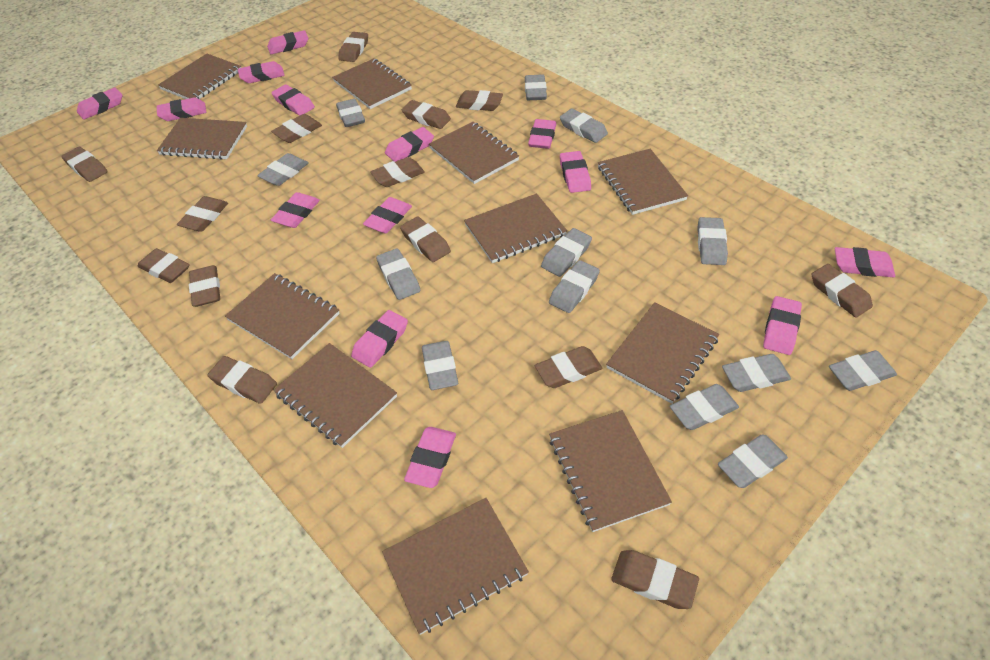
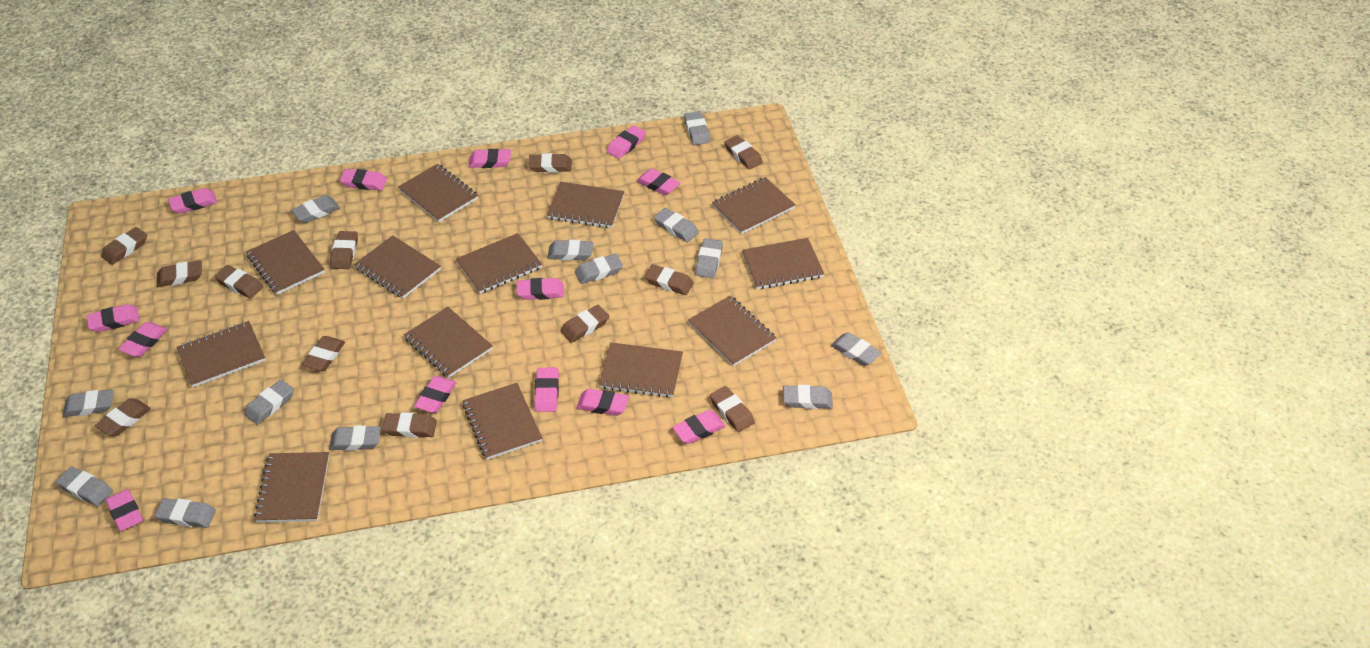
brown eraser: 14 -> 12
brown notebook: 11 -> 13
pink eraser: 14 -> 13

